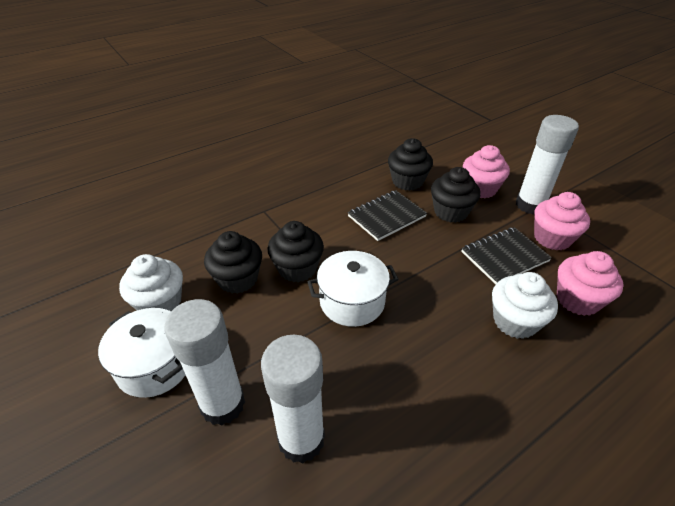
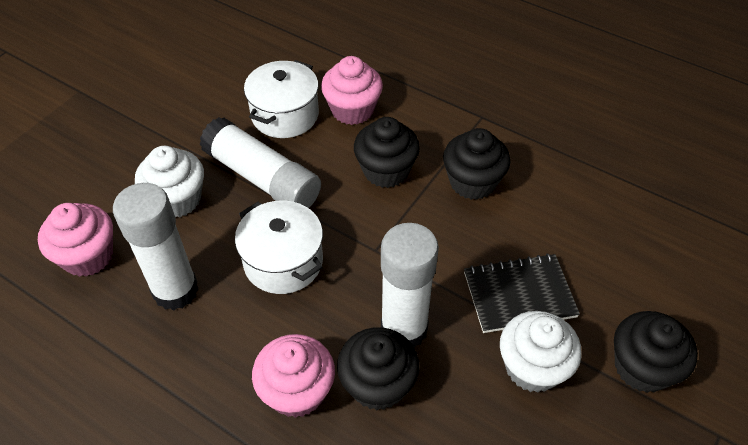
black notebook: 2 -> 1

